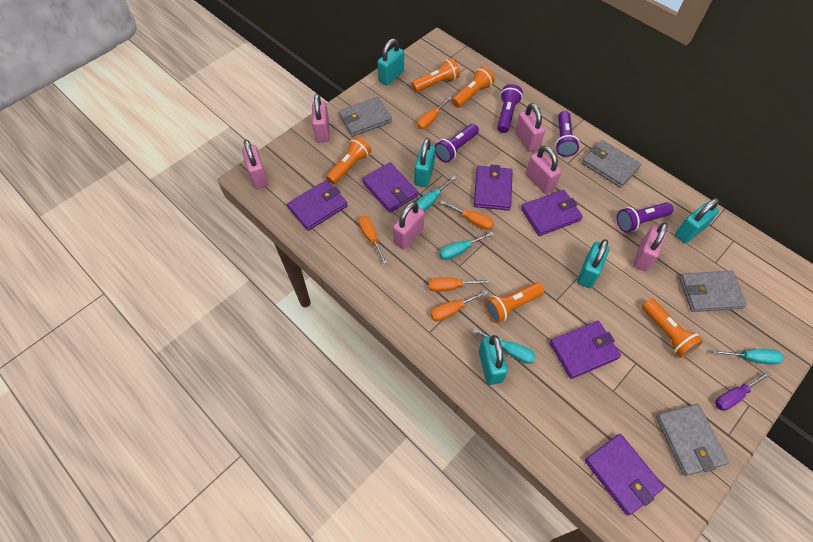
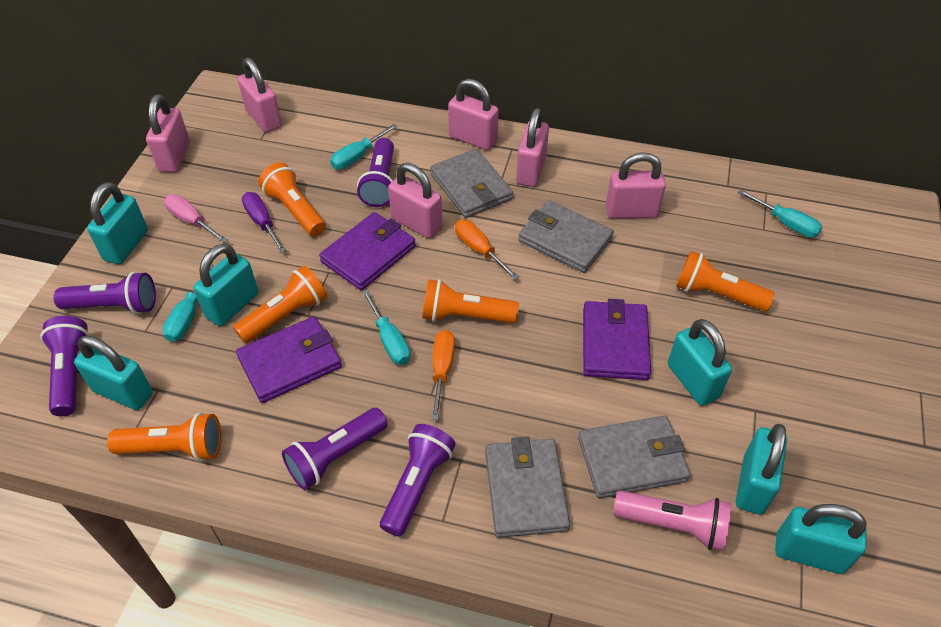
orange screwdriver: 5 -> 2
pink flashlight: 0 -> 1
pink screwdriver: 0 -> 1
purple flashlight: 4 -> 5
purple wallet: 6 -> 3
turquoise padlock: 5 -> 6

